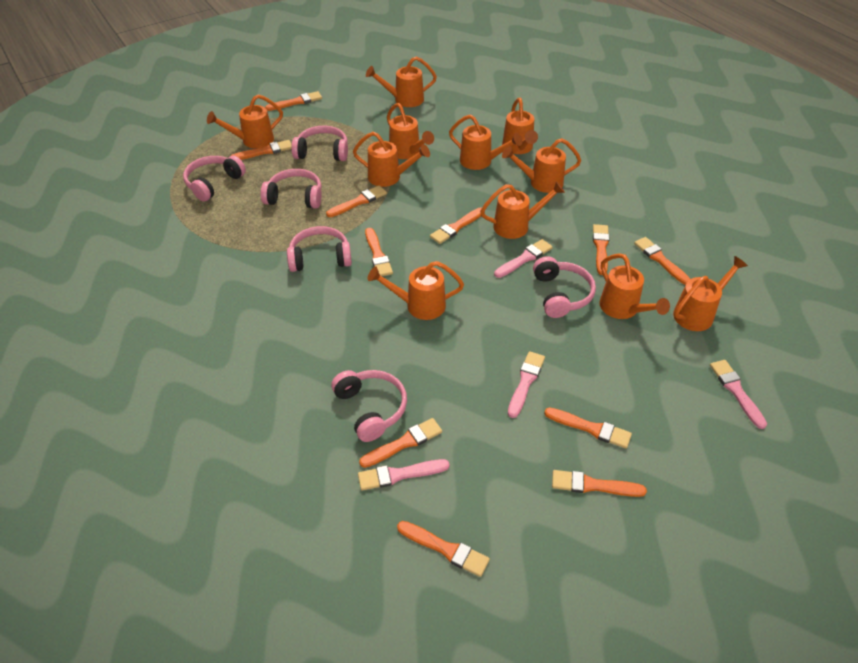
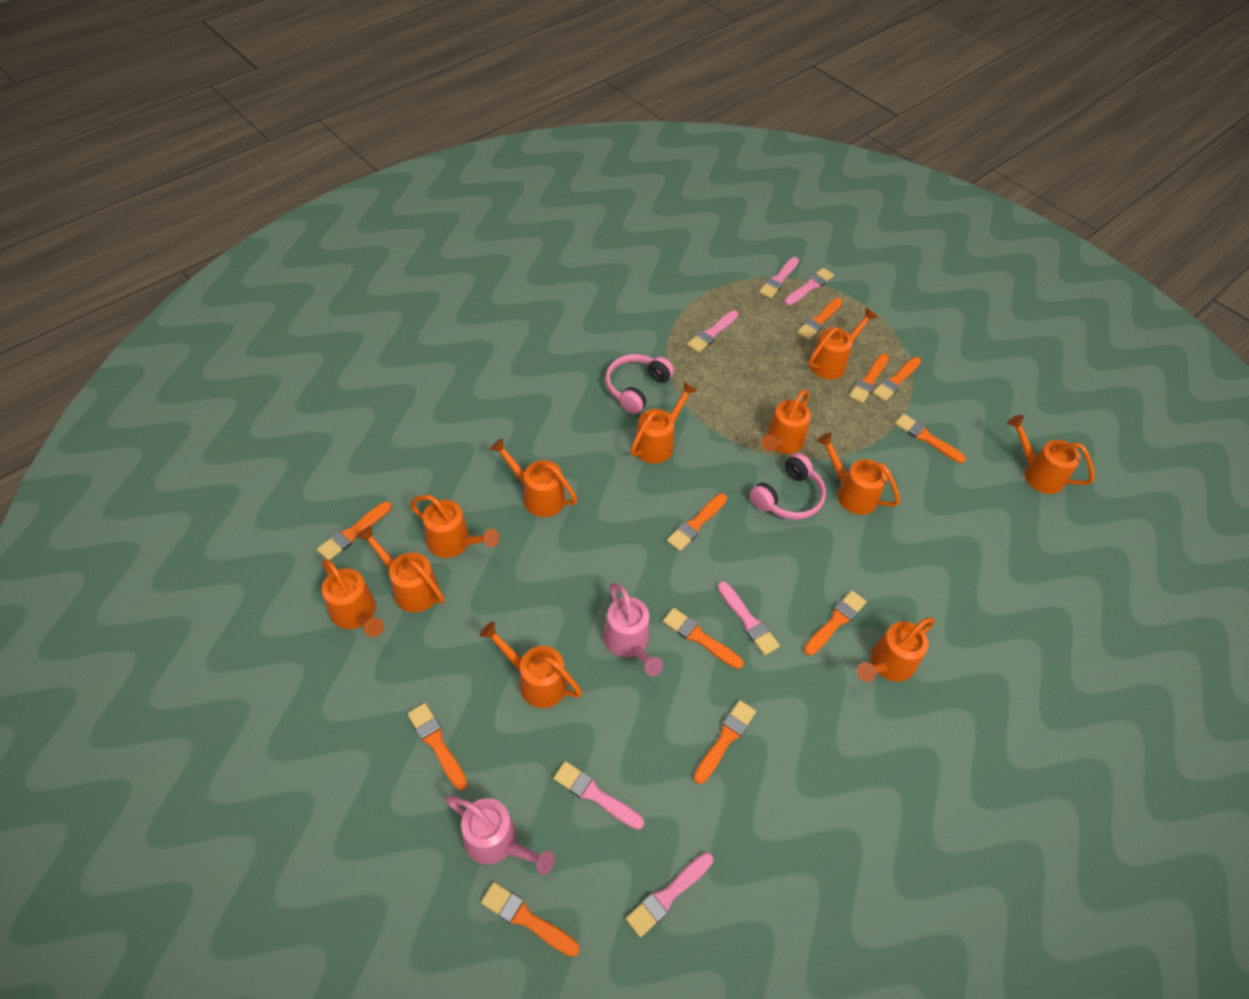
pink brush: 4 -> 6
pink headphones: 6 -> 2
pink watering can: 0 -> 2

